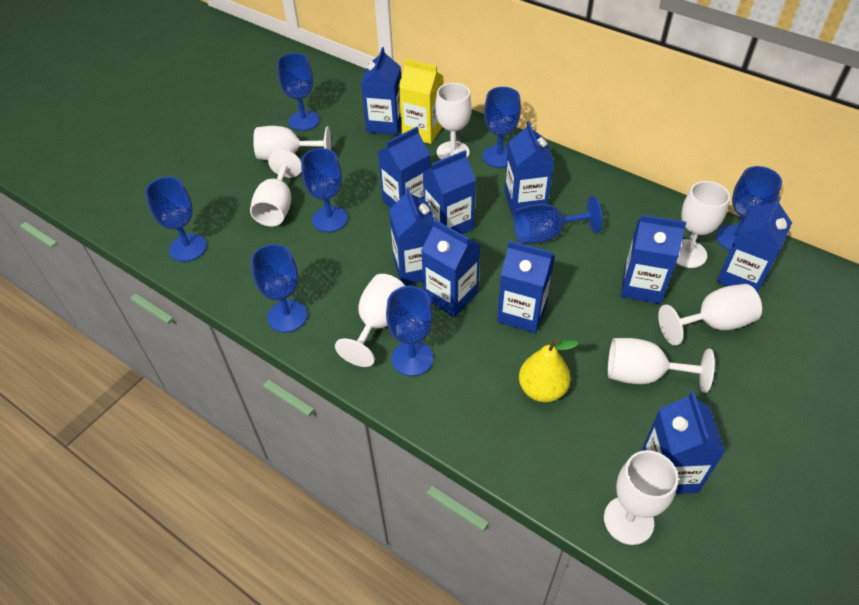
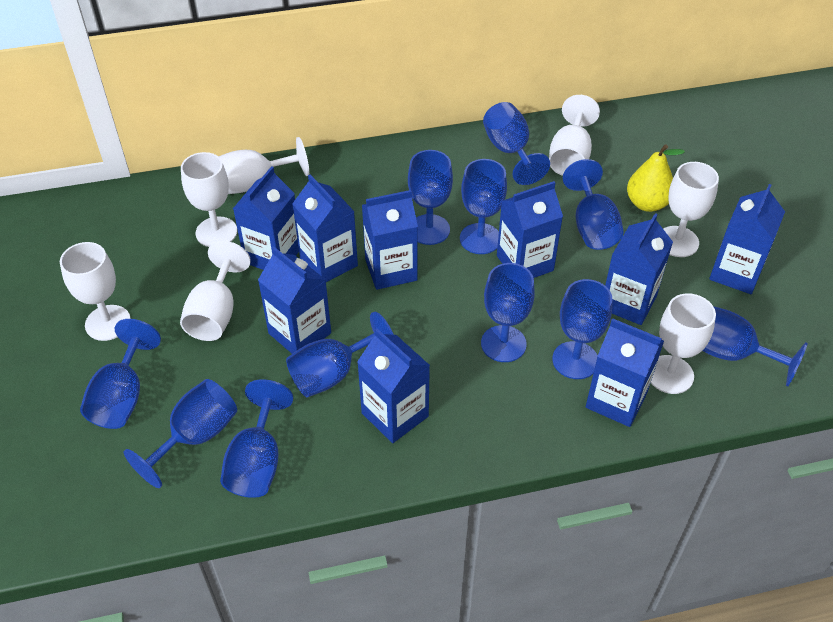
blue carton: 10 -> 9
blue goblet: 8 -> 11
white goblet: 8 -> 7
yellow carton: 1 -> 0

